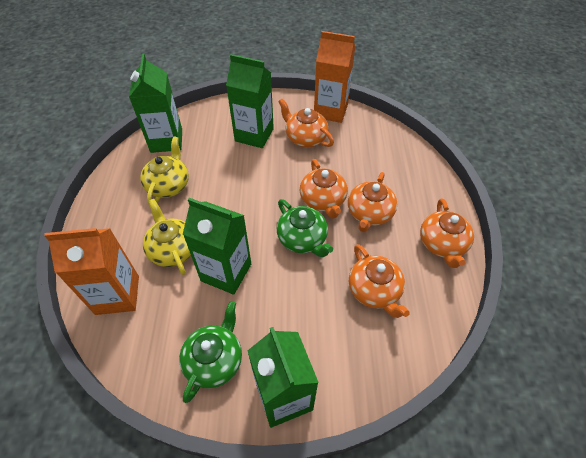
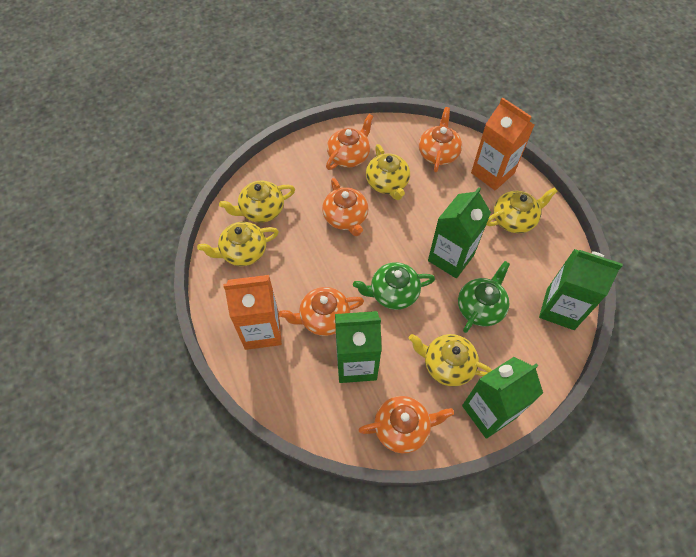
yellow teapot: 2 -> 5

